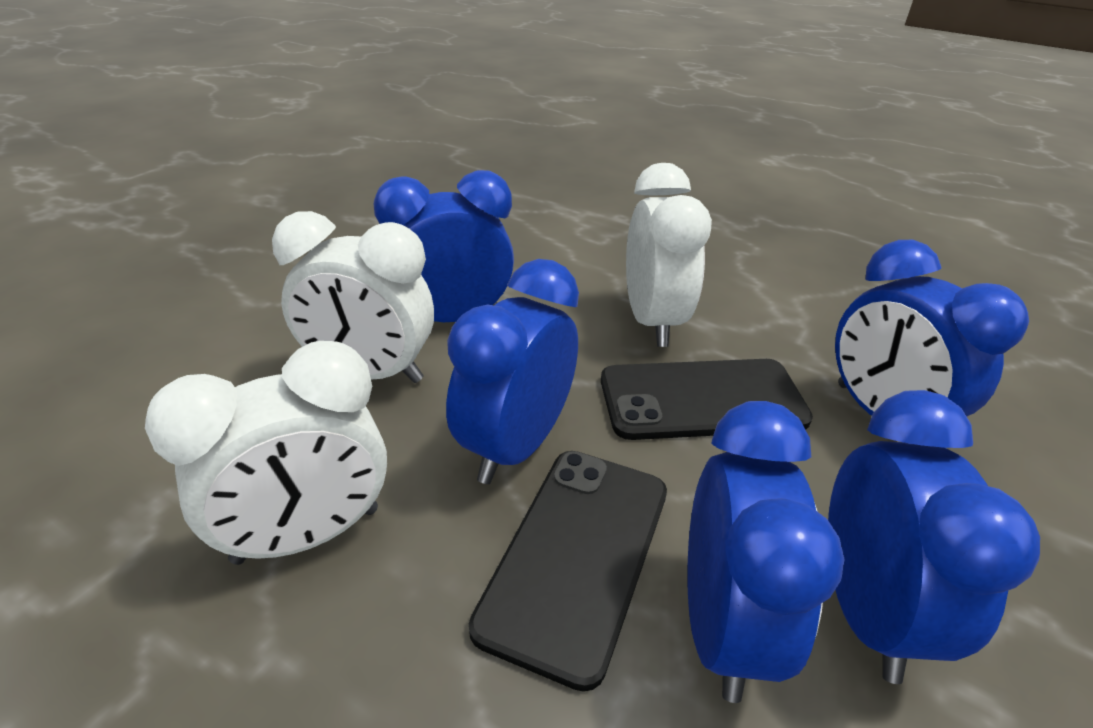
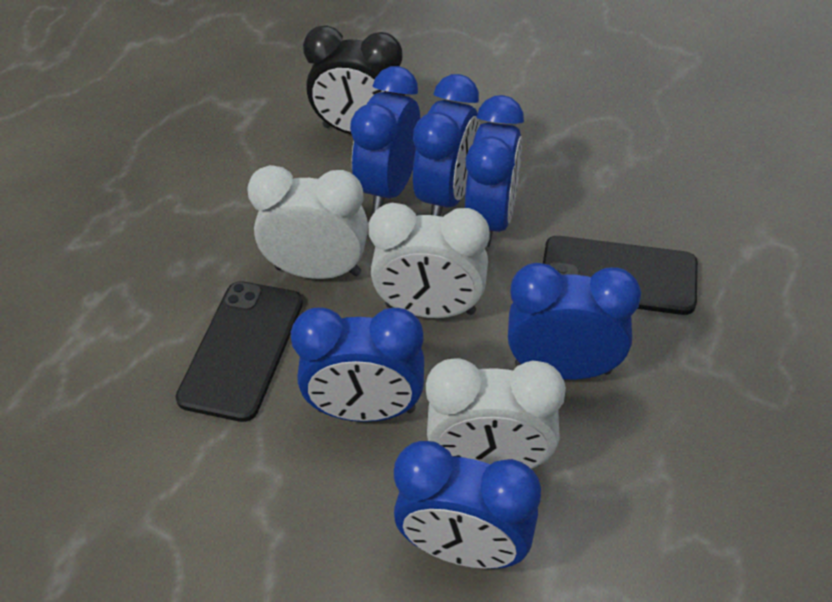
black clock: 0 -> 1
blue clock: 5 -> 6

